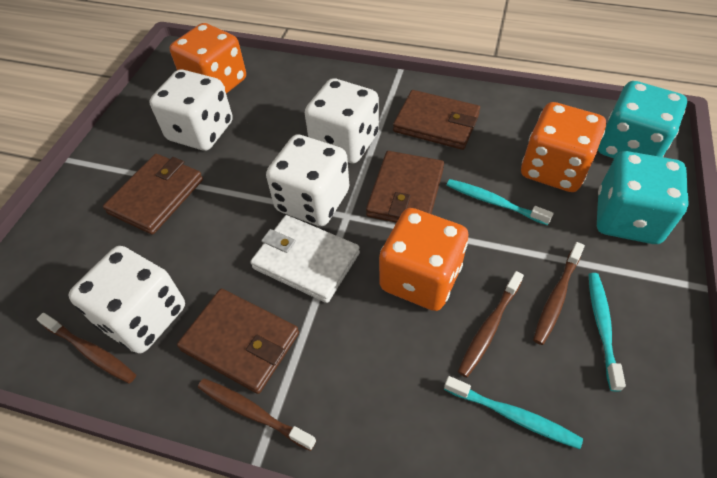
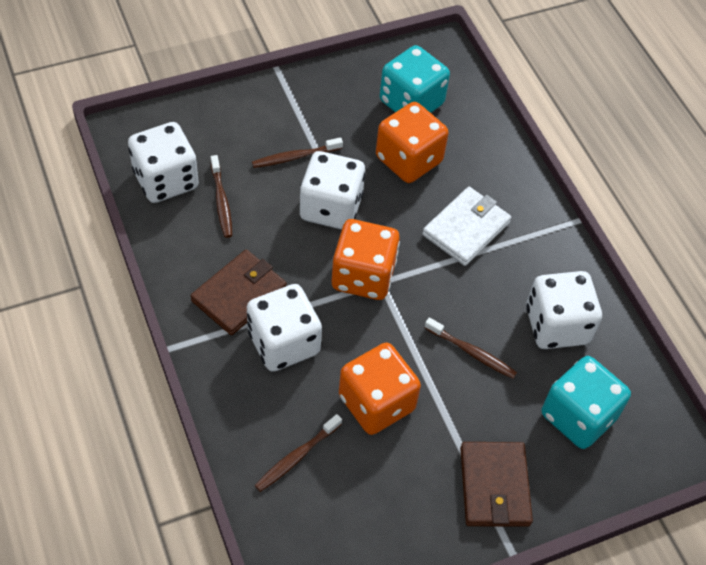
brown wallet: 4 -> 2
turquoise toothbrush: 3 -> 0

